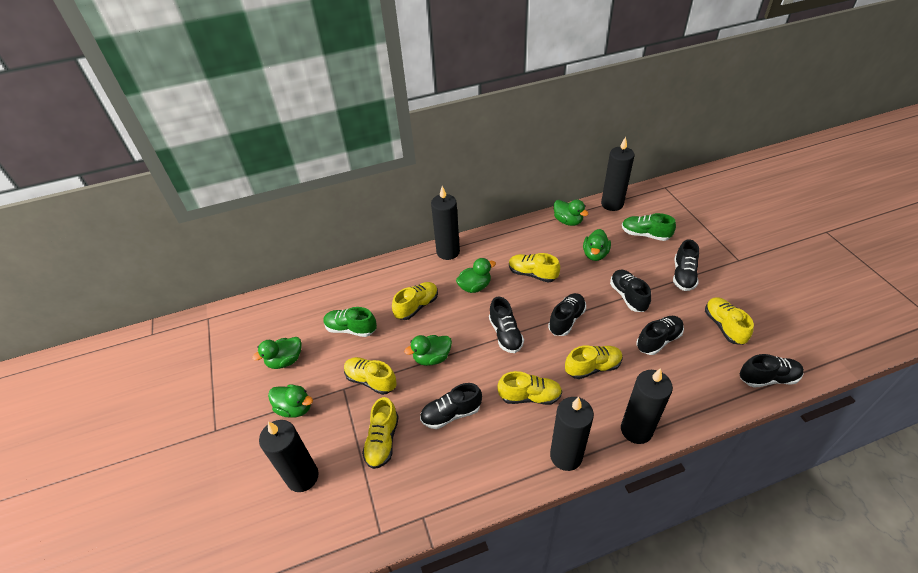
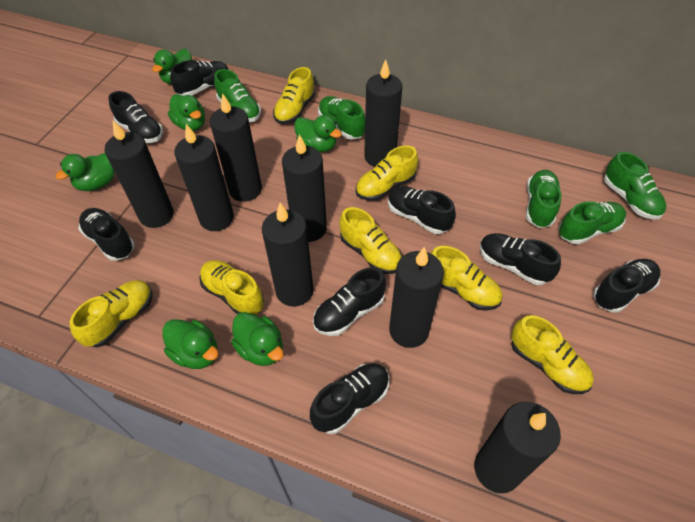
black candle: 5 -> 8
black shoe: 7 -> 8
green shoe: 2 -> 5

